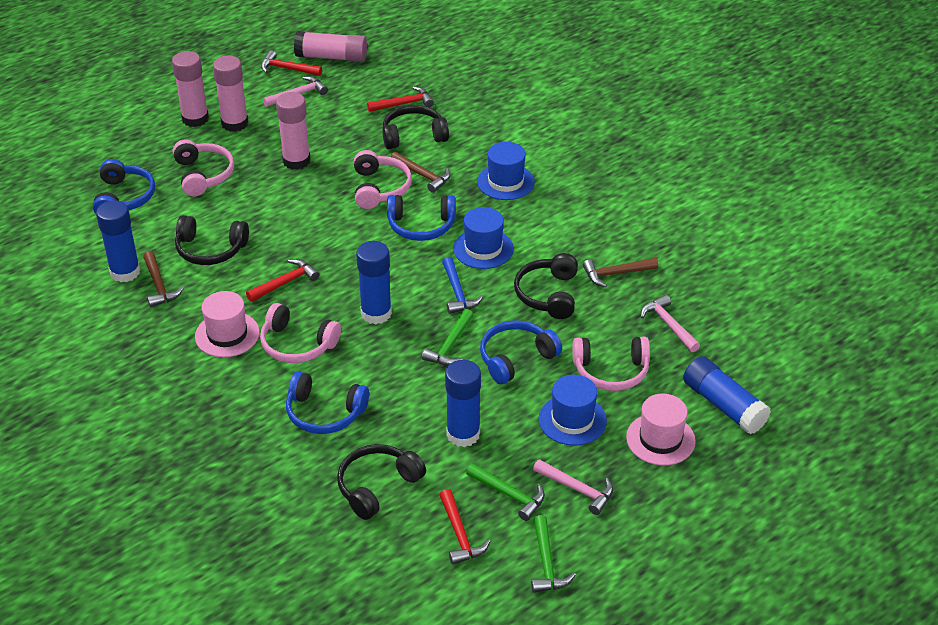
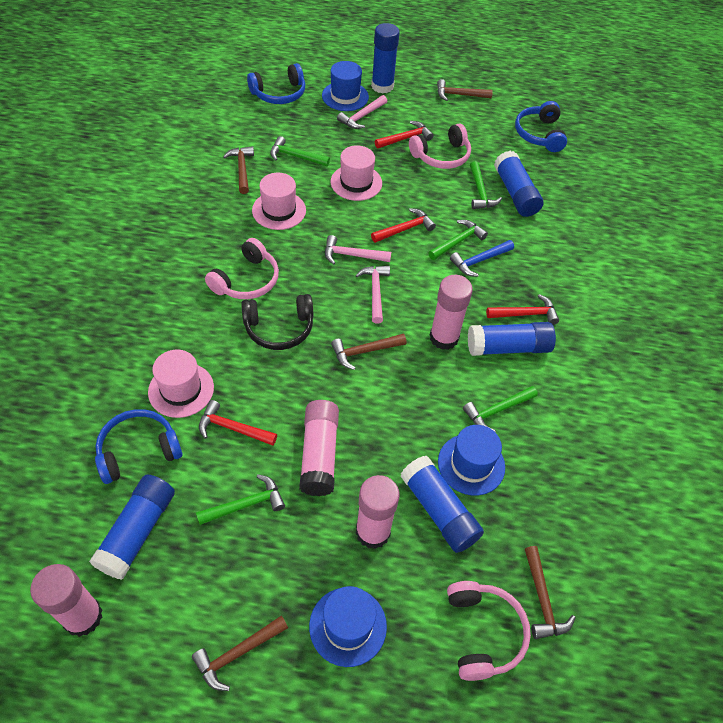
black headphones: 4 -> 1
blue glue stick: 4 -> 5
blue headphones: 4 -> 3
brown hammer: 3 -> 5
green hammer: 3 -> 5
pink hat: 2 -> 3
pink headphones: 4 -> 3

